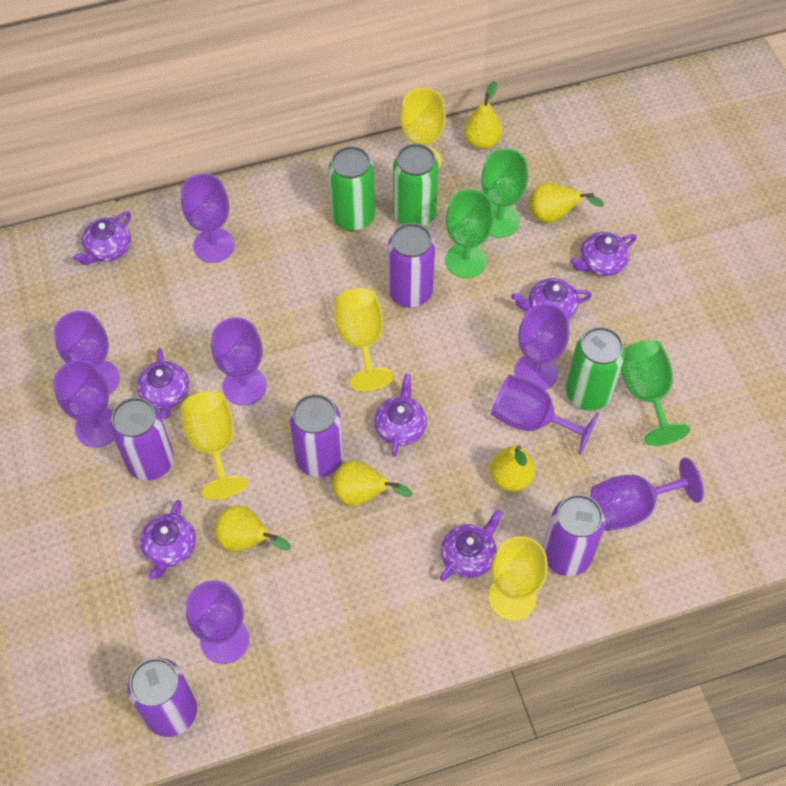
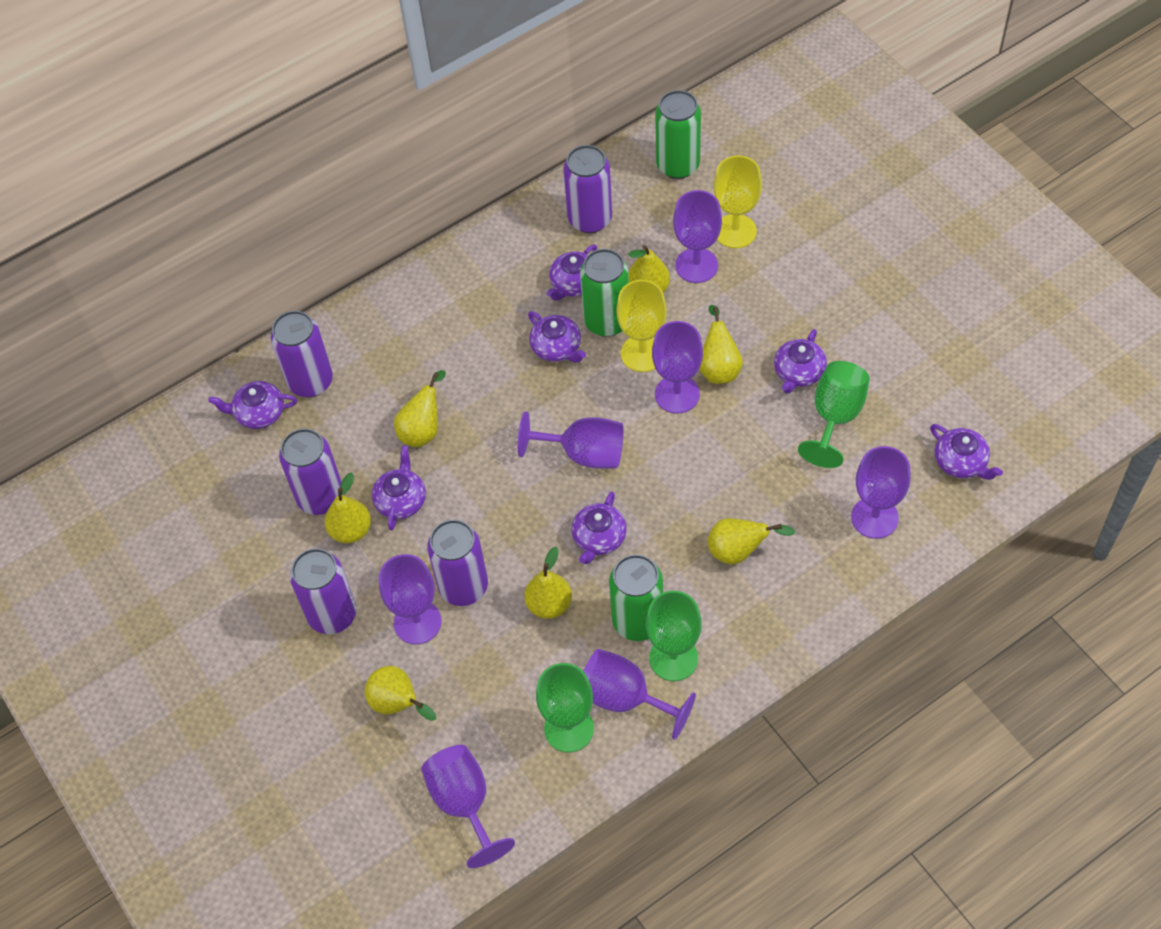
purple goblet: 8 -> 7
yellow goblet: 4 -> 2
yellow pear: 5 -> 7

